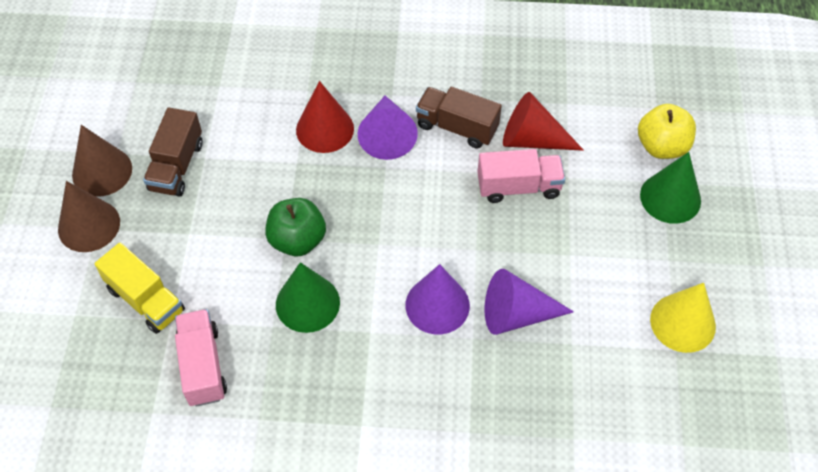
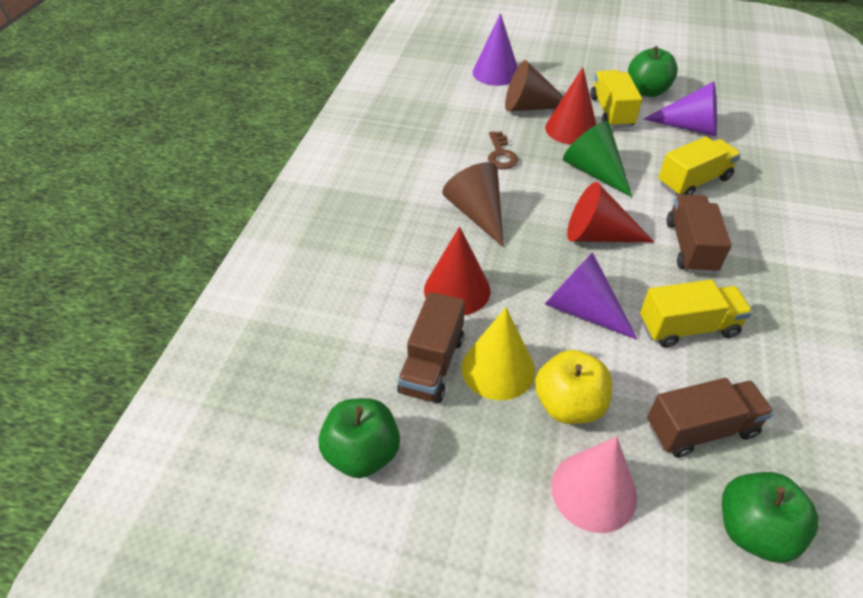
brown key: 0 -> 1
brown truck: 2 -> 3
green apple: 1 -> 3
green cone: 2 -> 1
pink cone: 0 -> 1
pink truck: 2 -> 0
red cone: 2 -> 3
yellow truck: 1 -> 3

